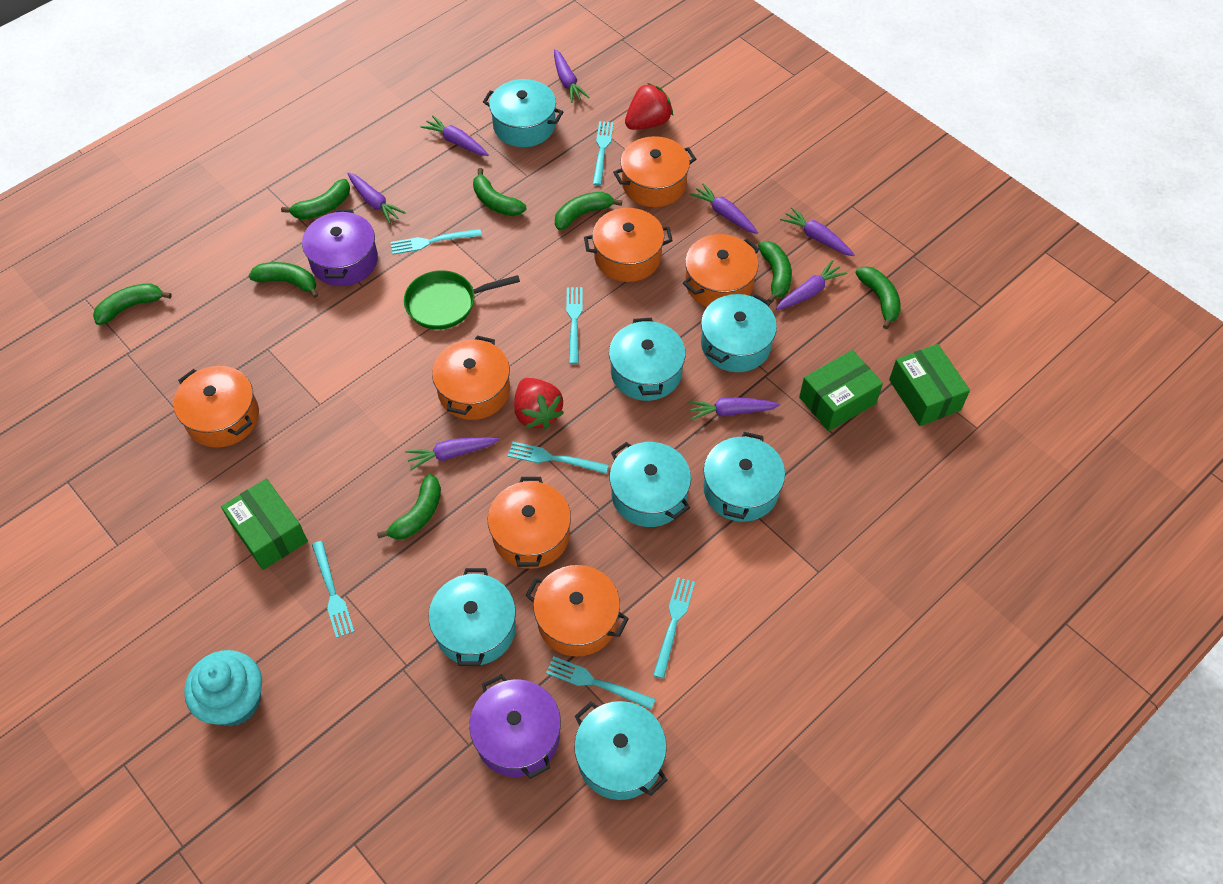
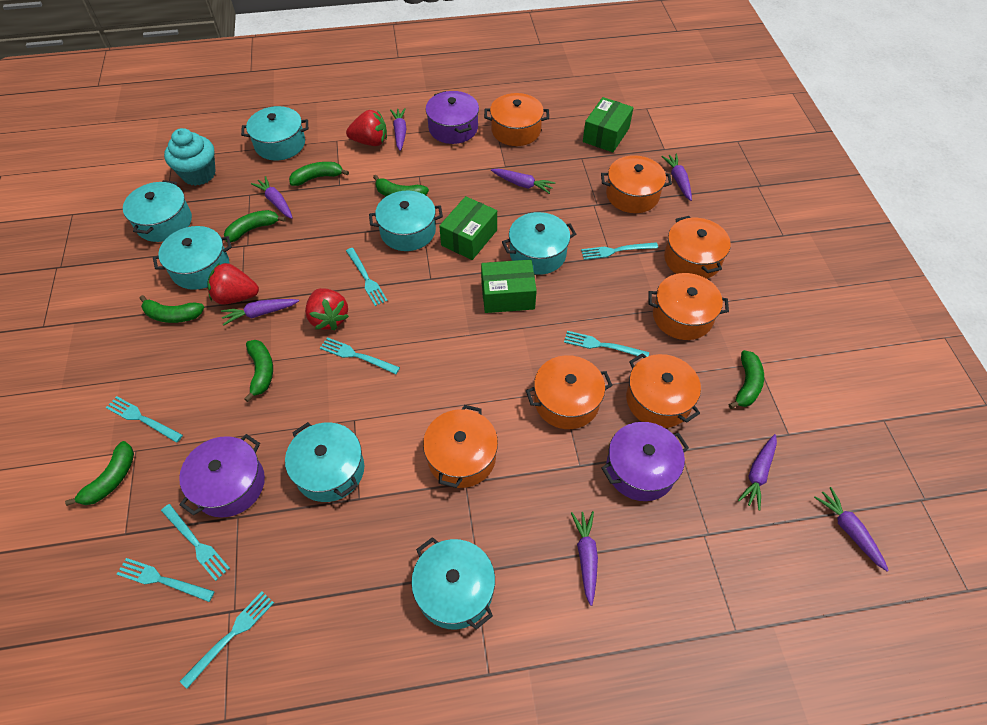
green banana: 8 -> 7
green pan: 1 -> 0
purple pot: 2 -> 3
red strawberry: 2 -> 3
turquoise fork: 7 -> 8

